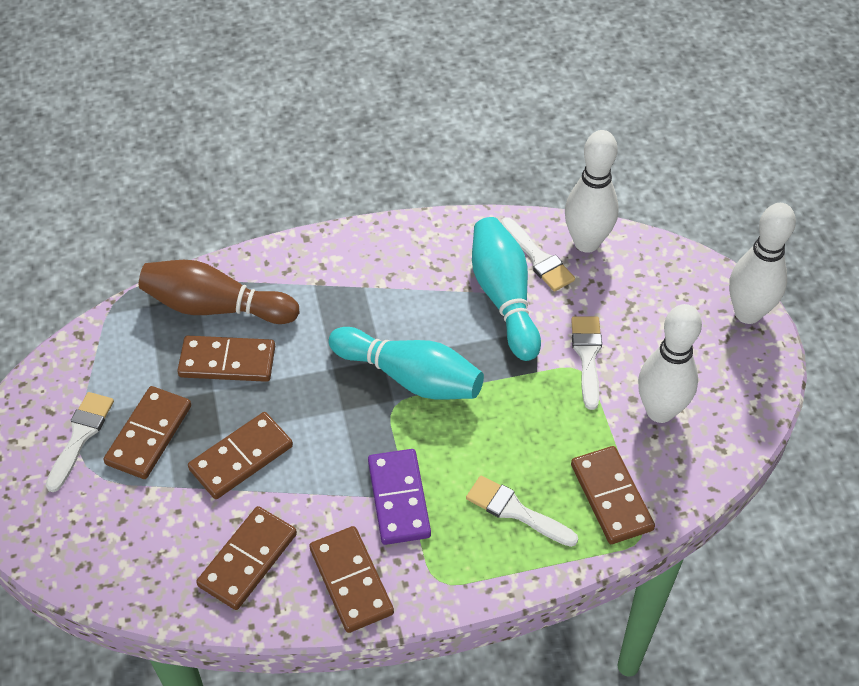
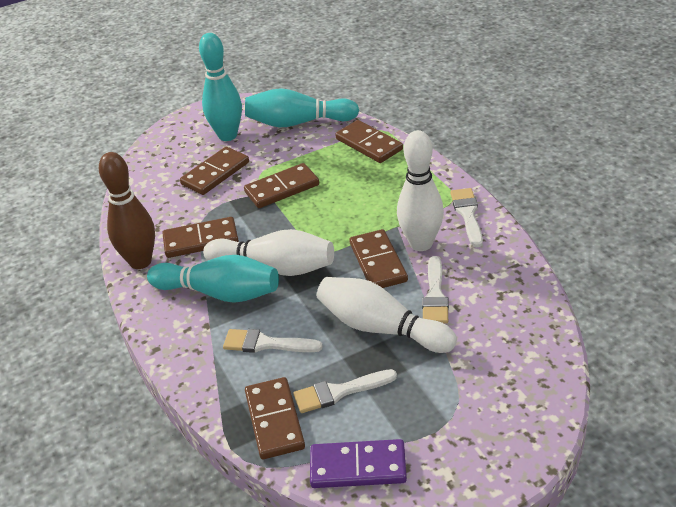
turquoise bowling pin: 2 -> 3

